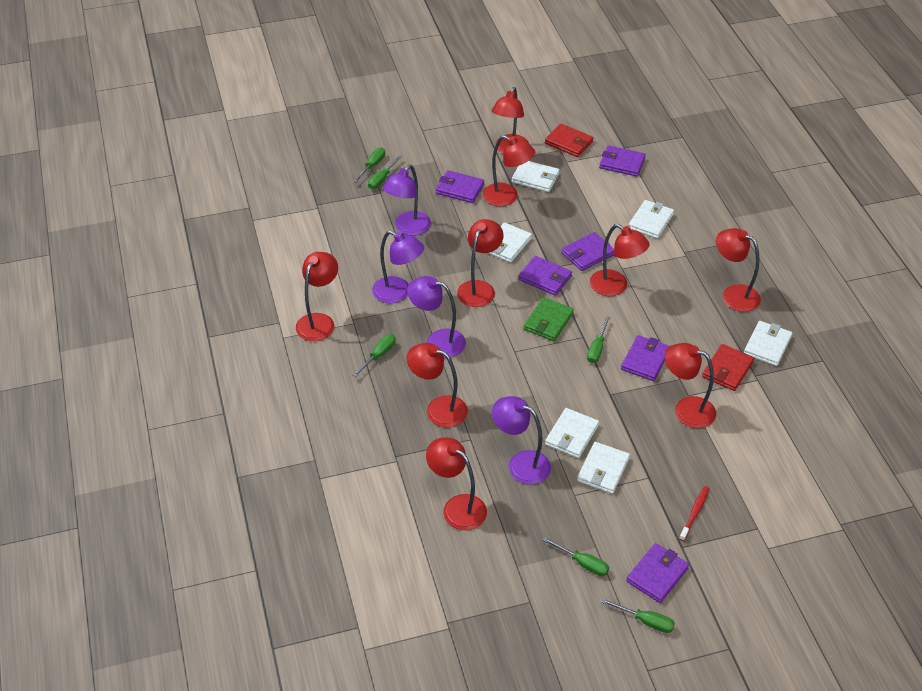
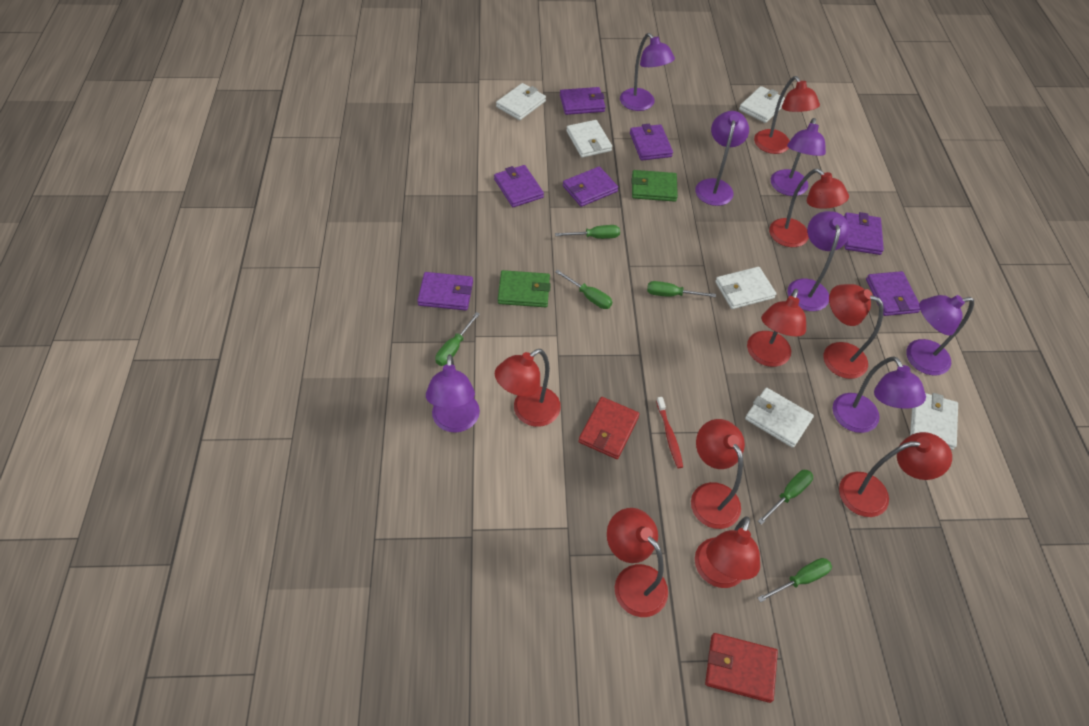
green wallet: 1 -> 2
purple lamp: 4 -> 7
purple wallet: 6 -> 7

